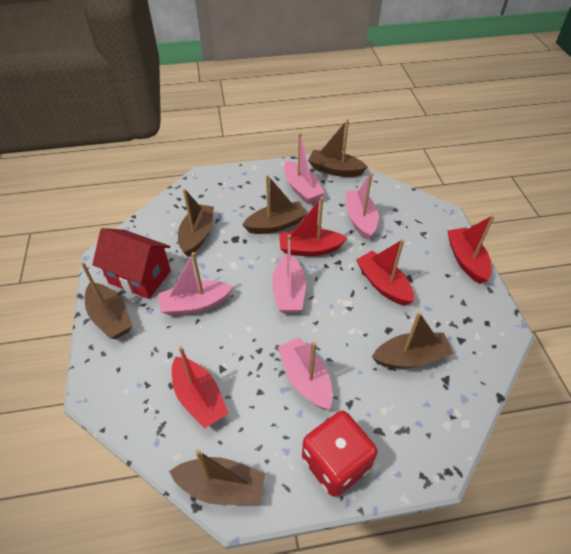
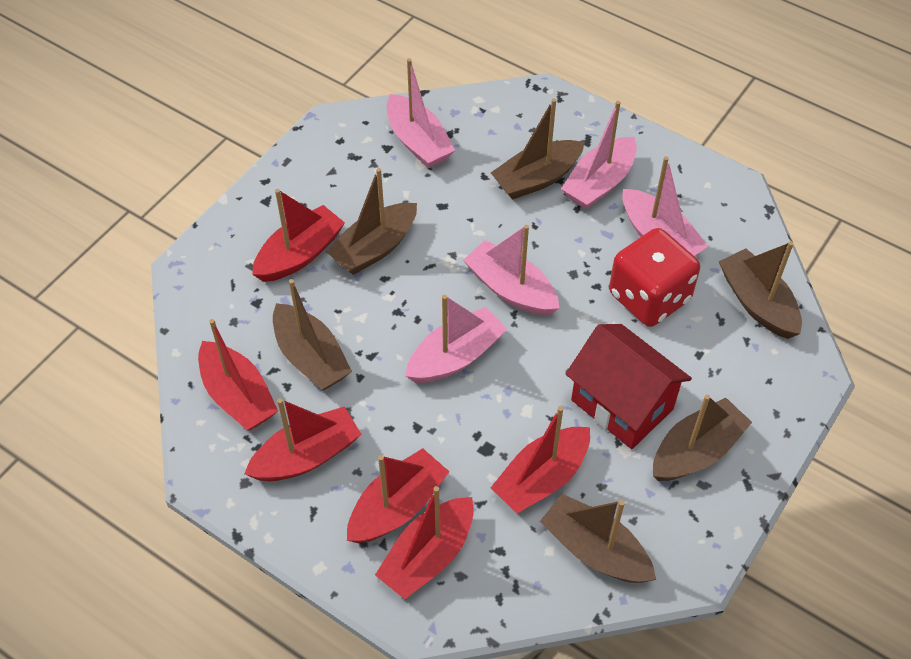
red boat: 4 -> 6

